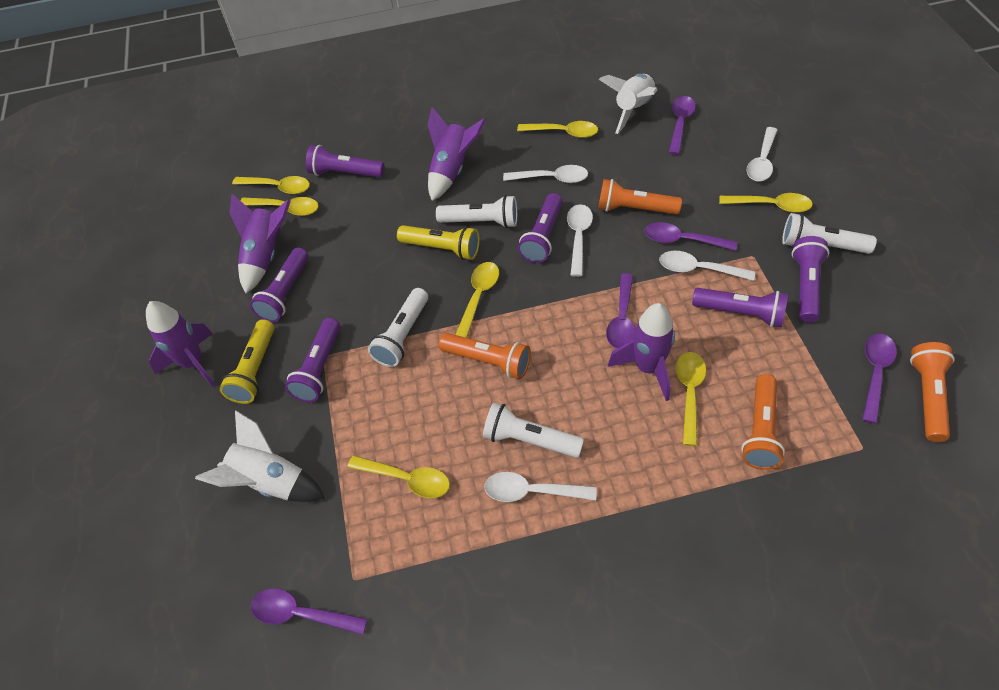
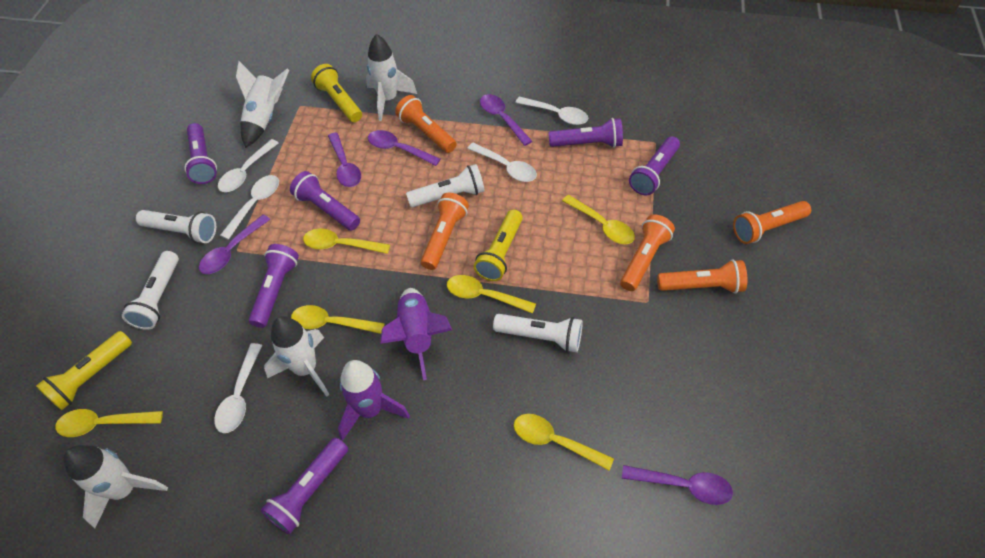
orange flashlight: 4 -> 5
purple rocket: 4 -> 2
white rocket: 2 -> 4
yellow flashlight: 2 -> 3
yellow spoon: 7 -> 6

